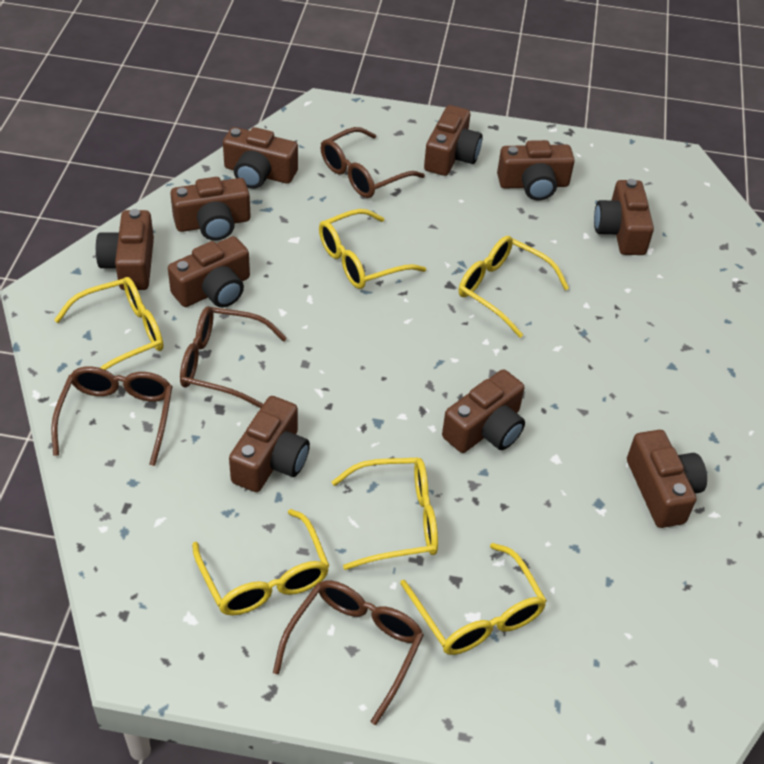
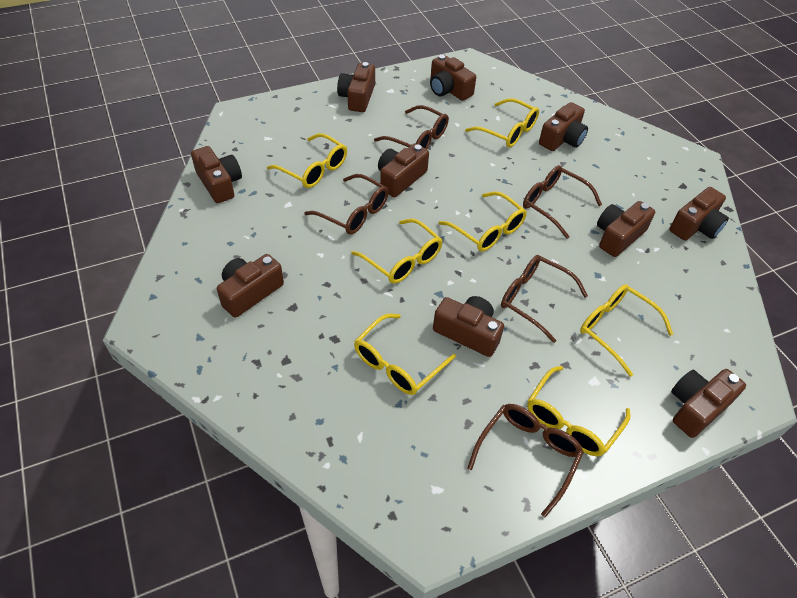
brown glasses: 4 -> 5
yellow glasses: 6 -> 7

